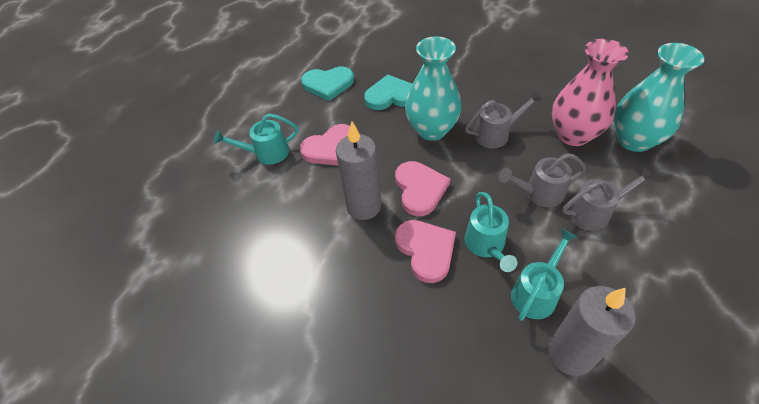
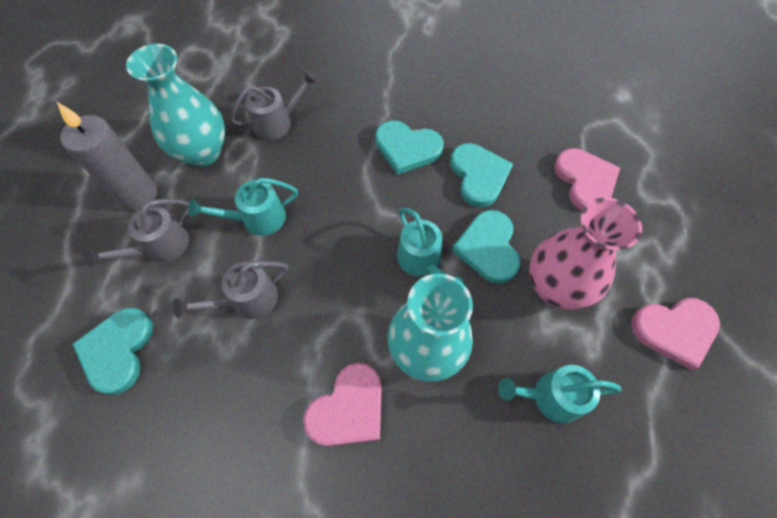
grey candle: 2 -> 1
turquoise heart: 2 -> 4

